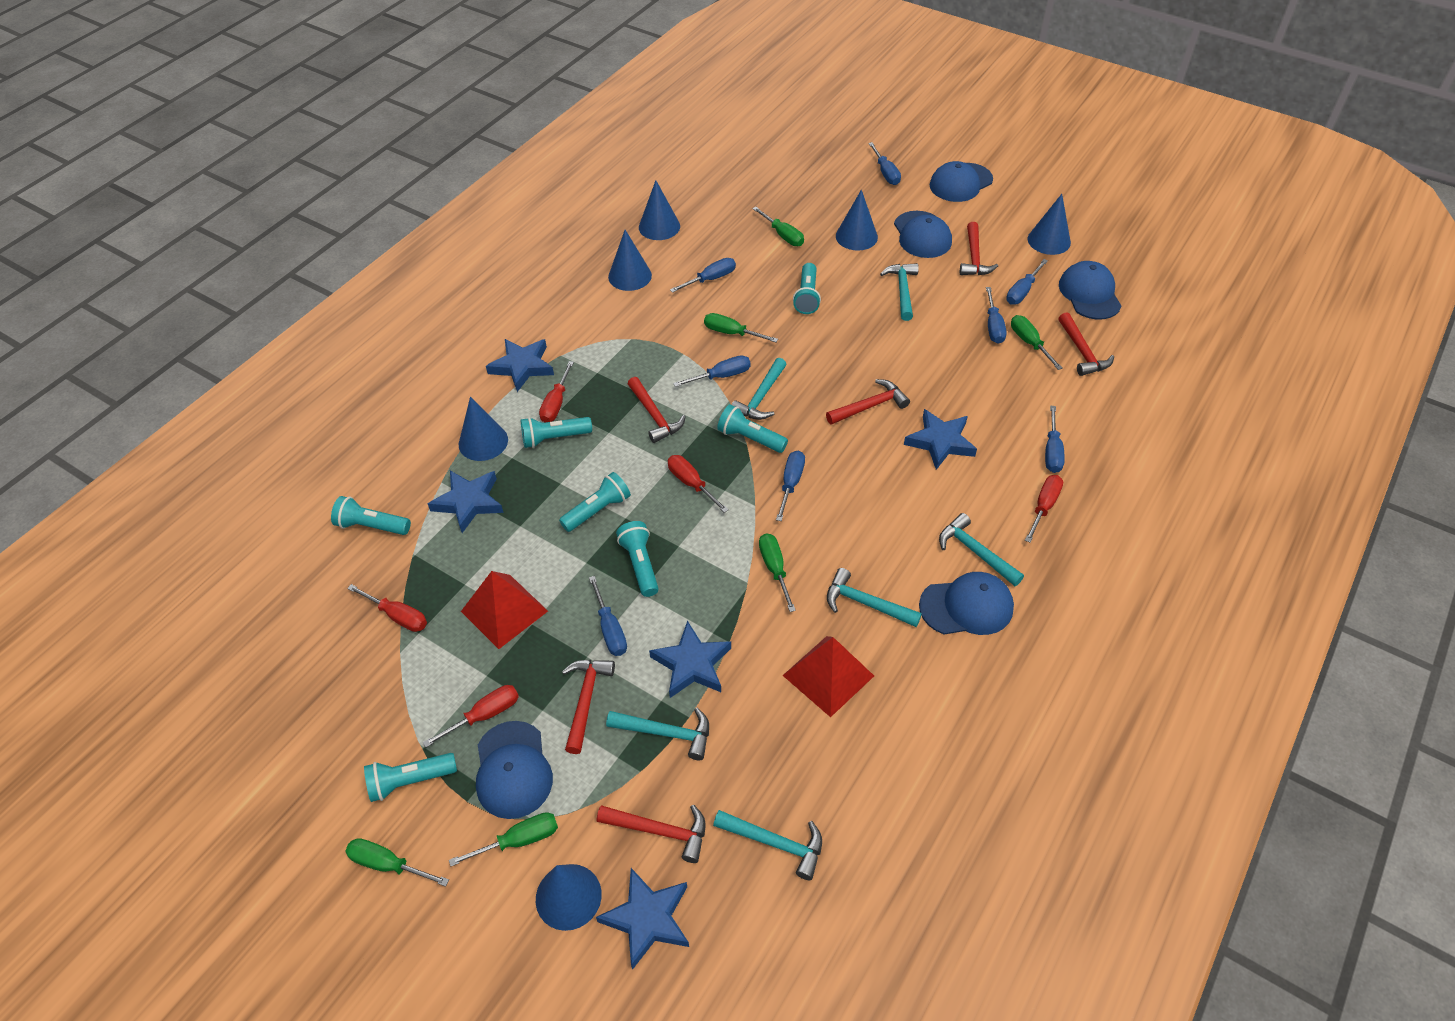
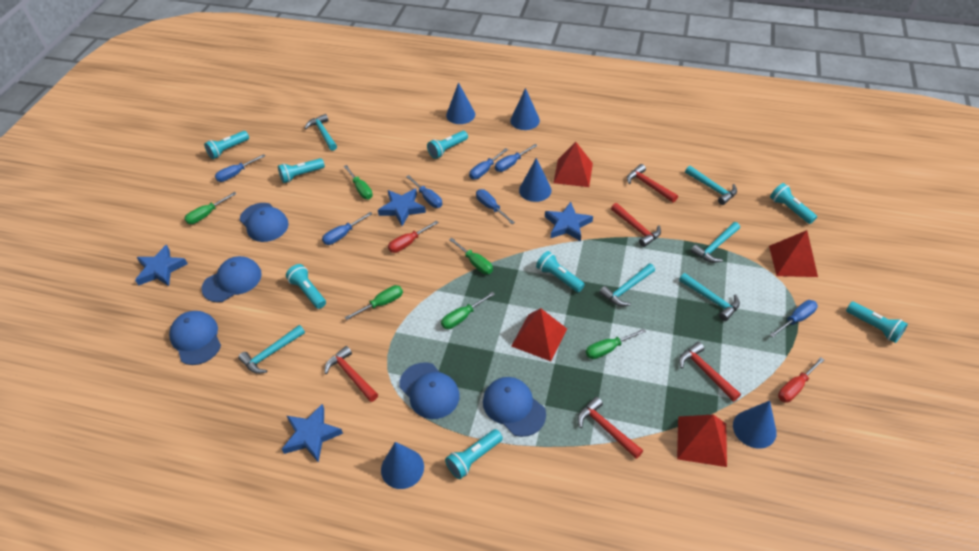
blue cone: 6 -> 5
blue screwdriver: 8 -> 7
blue star: 5 -> 4
red hammer: 6 -> 5
red pyramid: 2 -> 4
red screwdriver: 5 -> 2
turquoise flashlight: 7 -> 8

